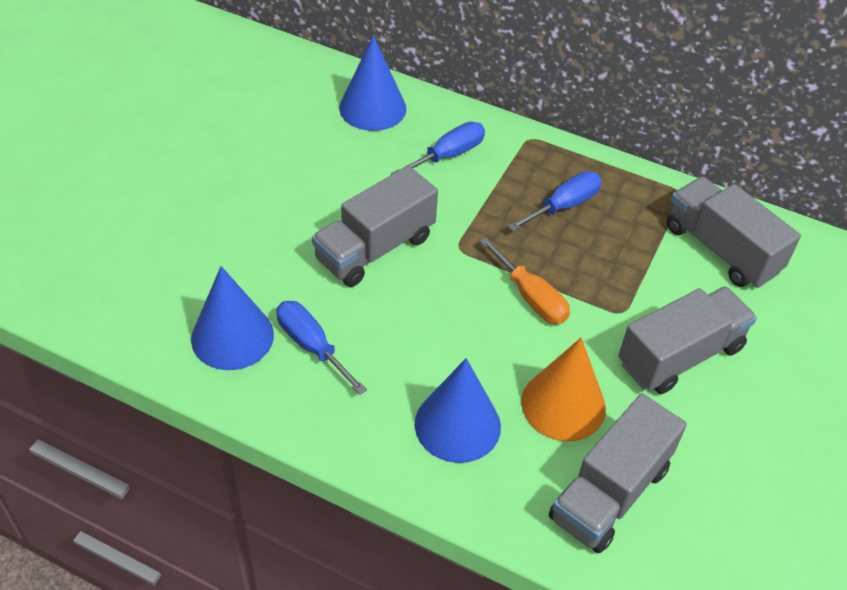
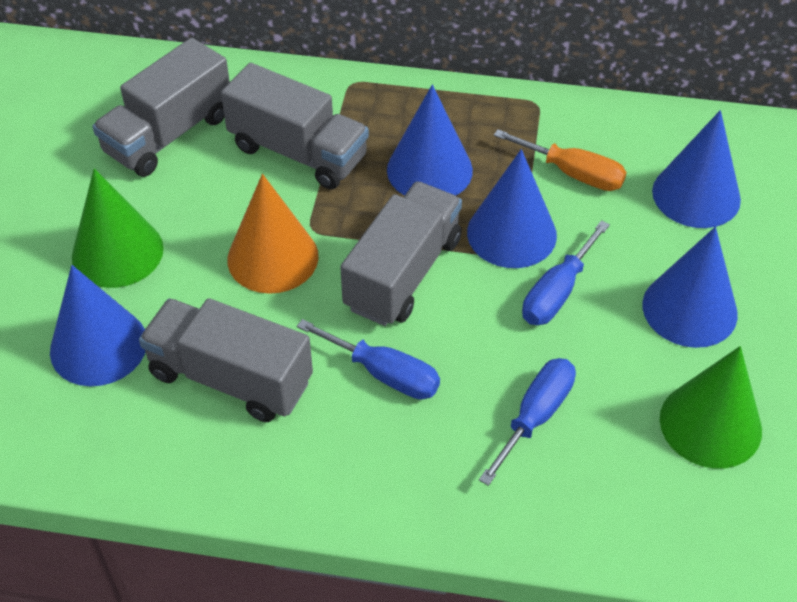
blue cone: 3 -> 5
green cone: 0 -> 2

